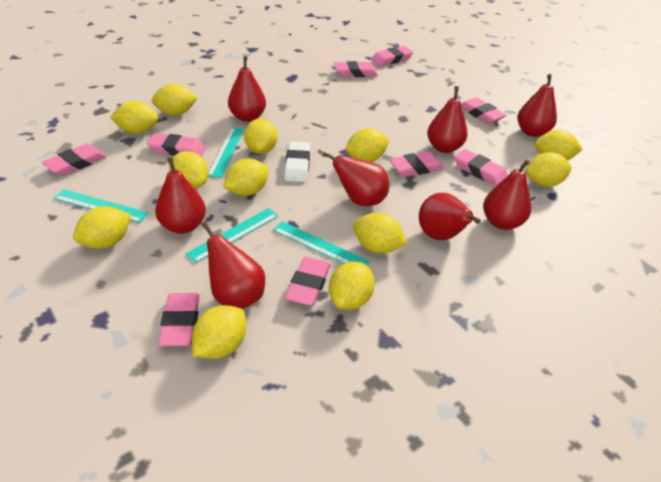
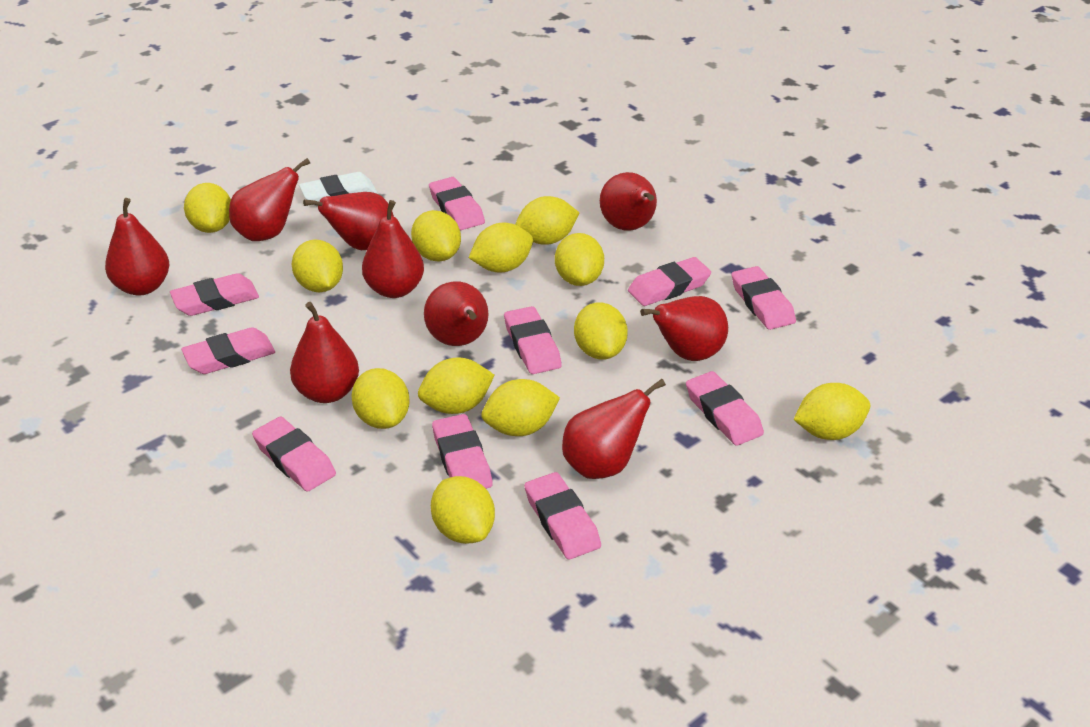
pink eraser: 9 -> 10
red pear: 8 -> 9
turquoise ruler: 4 -> 0

